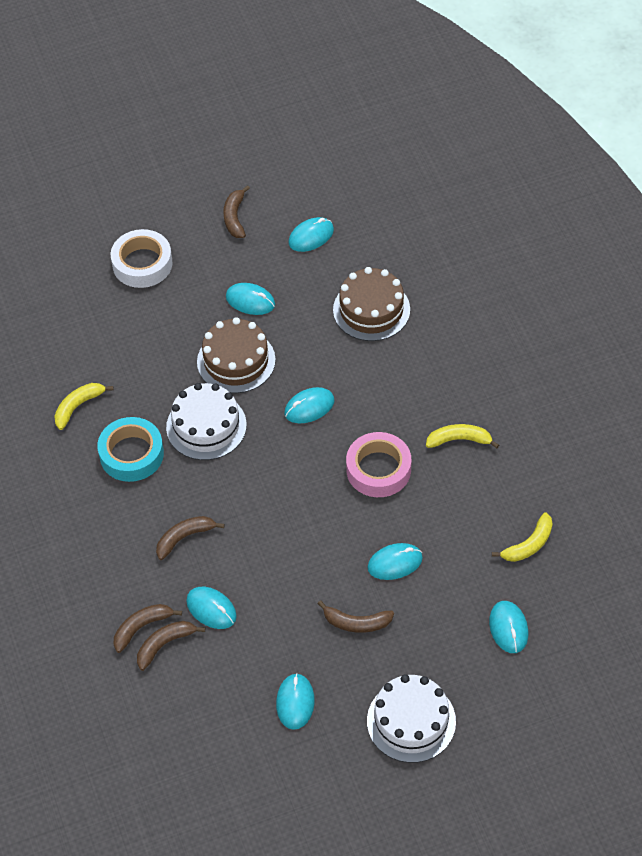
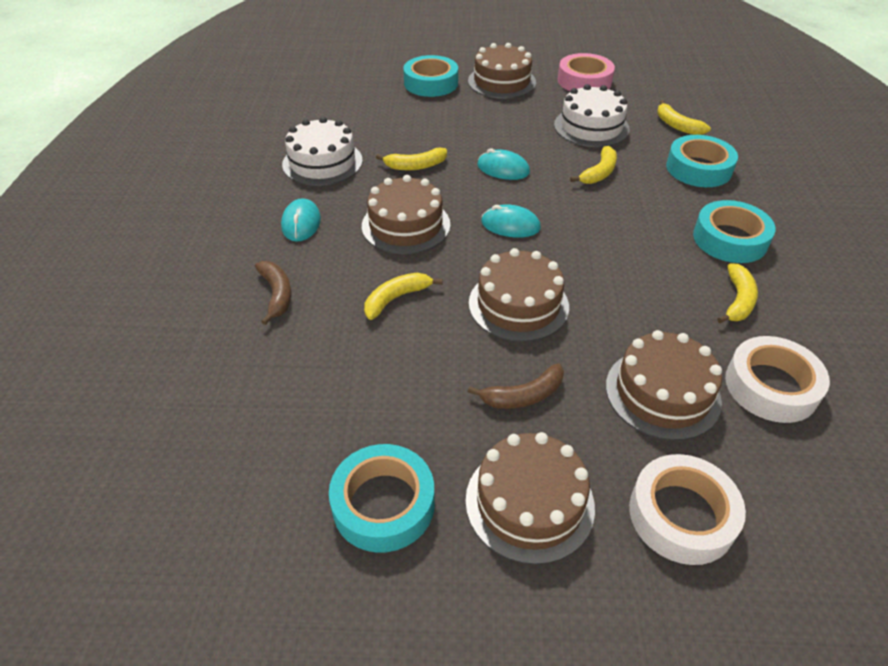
brown banana: 5 -> 2
brown cake: 2 -> 5
turquoise mouse: 7 -> 3
turquoise tape: 1 -> 4
white tape: 1 -> 2
yellow banana: 3 -> 5

